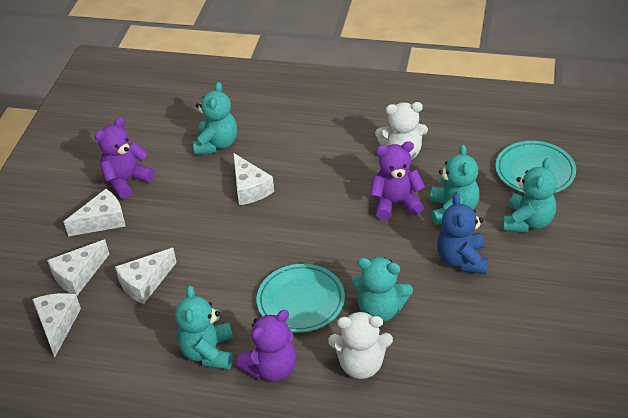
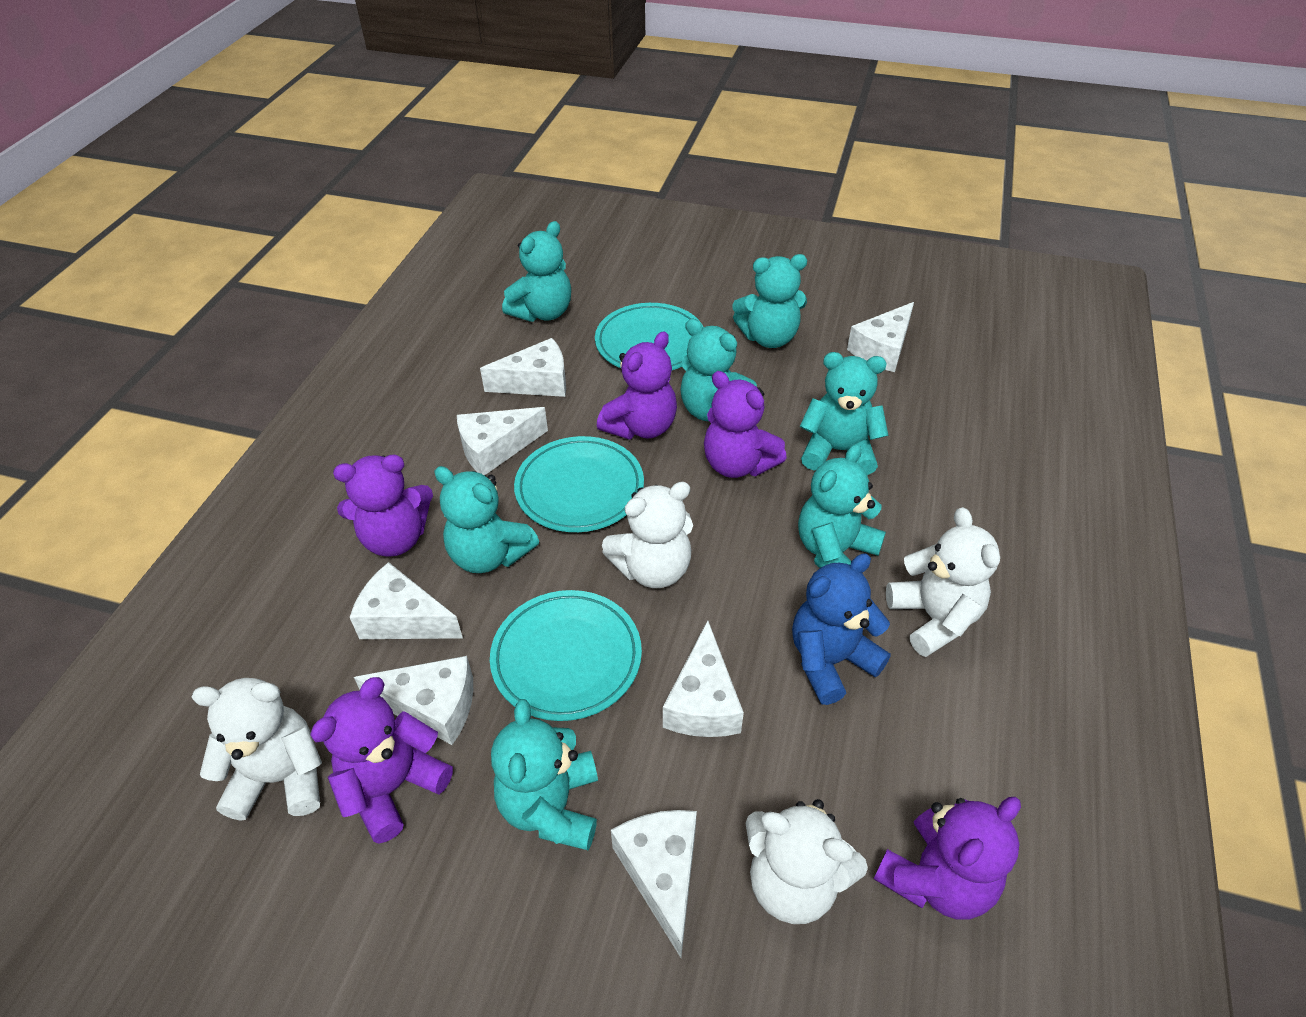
purple teddy bear: 3 -> 5
turquoise plate: 2 -> 3
turquoise teddy bear: 5 -> 7
white cheese: 5 -> 7
white teddy bear: 2 -> 4

